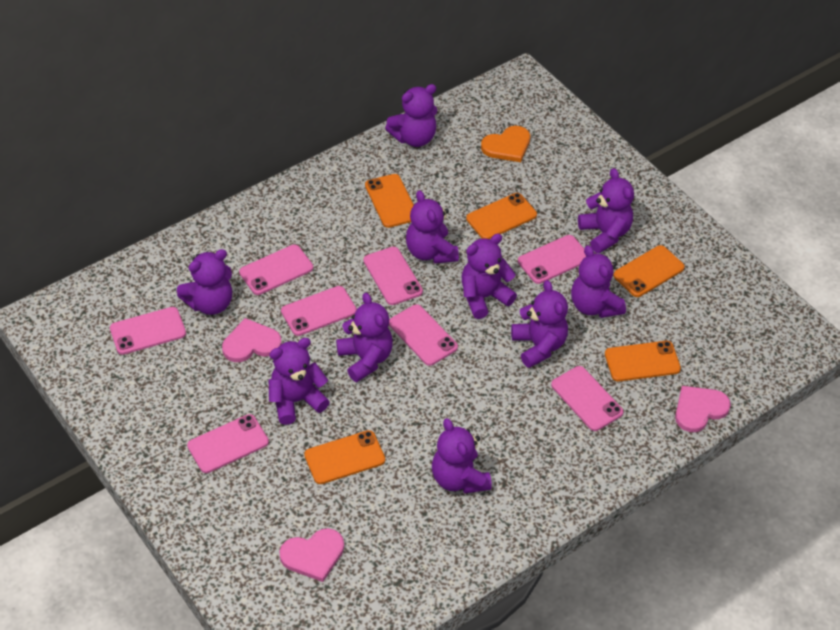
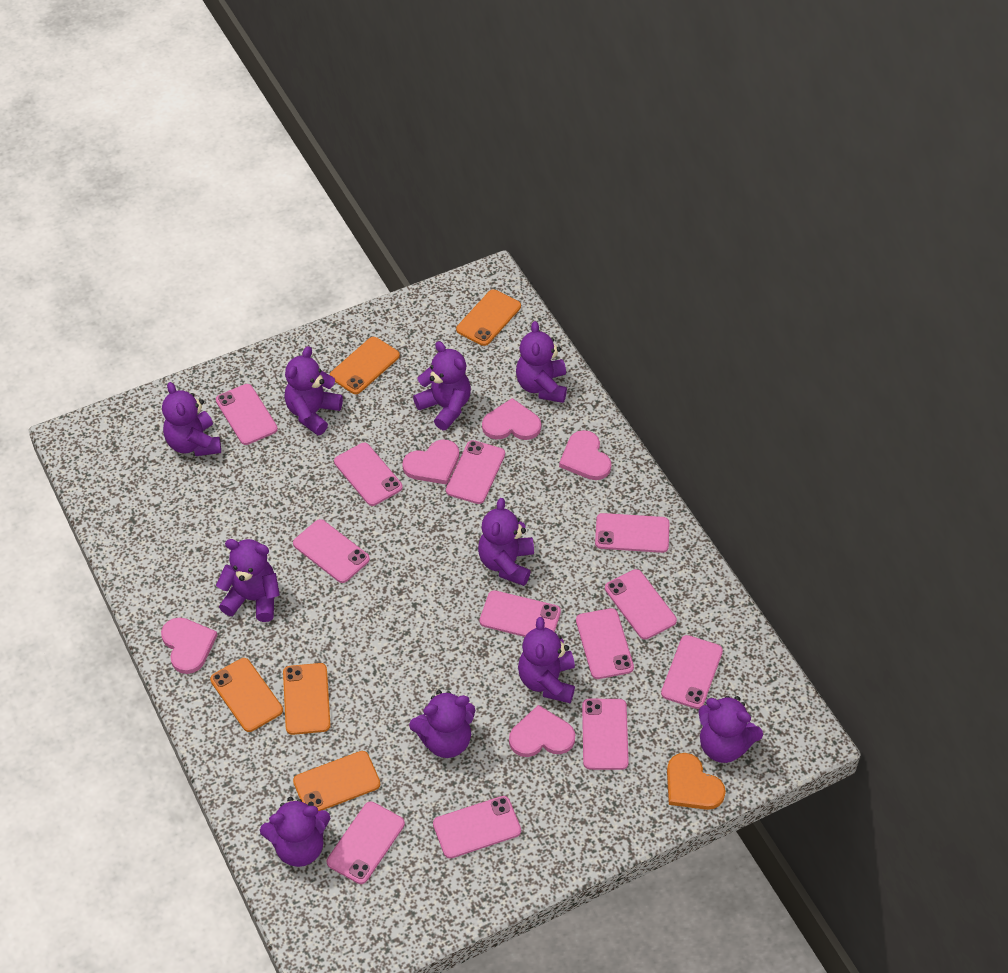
pink heart: 3 -> 5
pink phone: 8 -> 12

